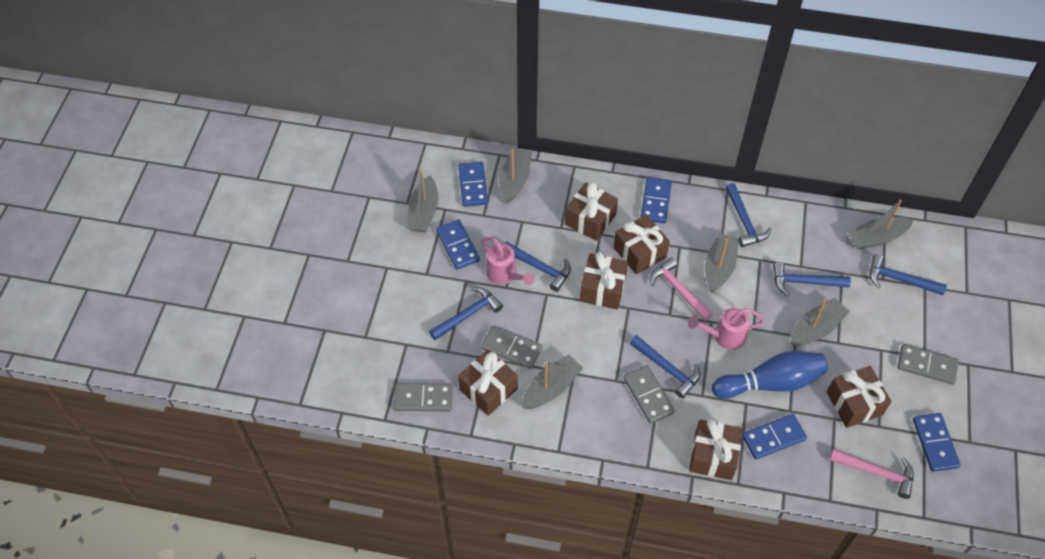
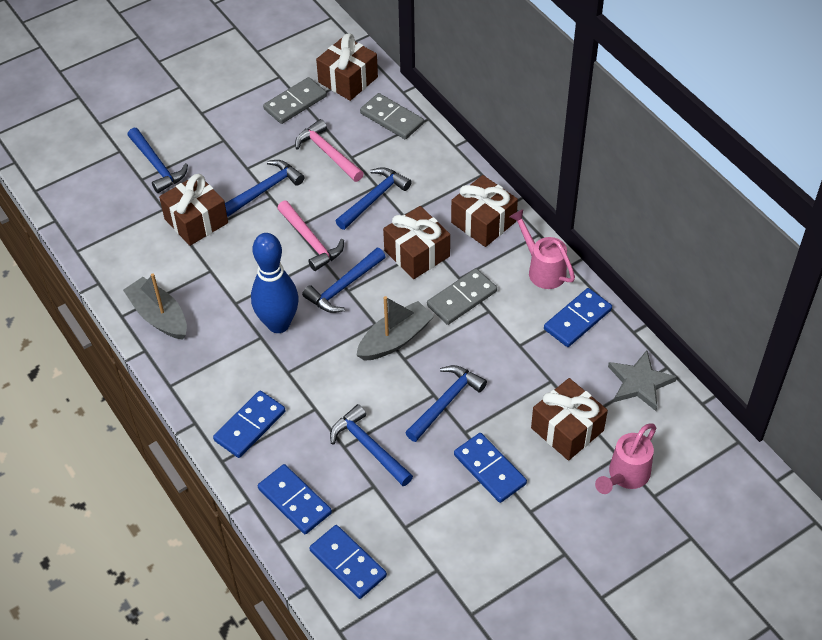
brown gift: 6 -> 5
grey boat: 6 -> 2
grey domino: 4 -> 3
grey star: 0 -> 1

